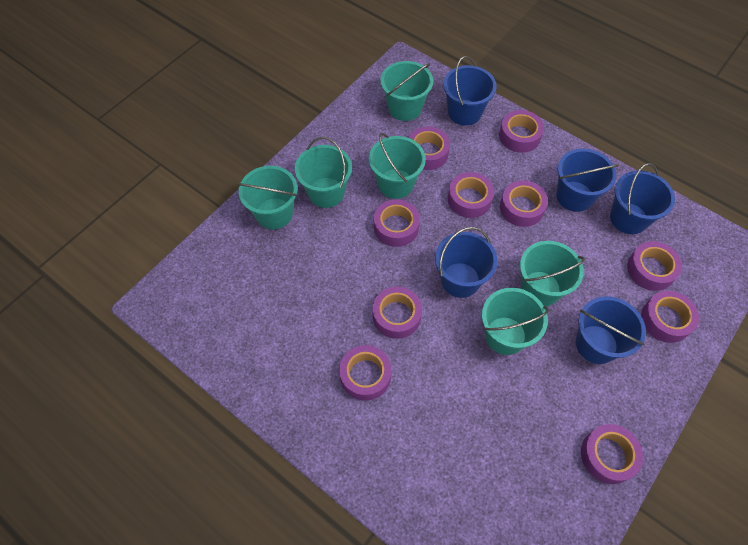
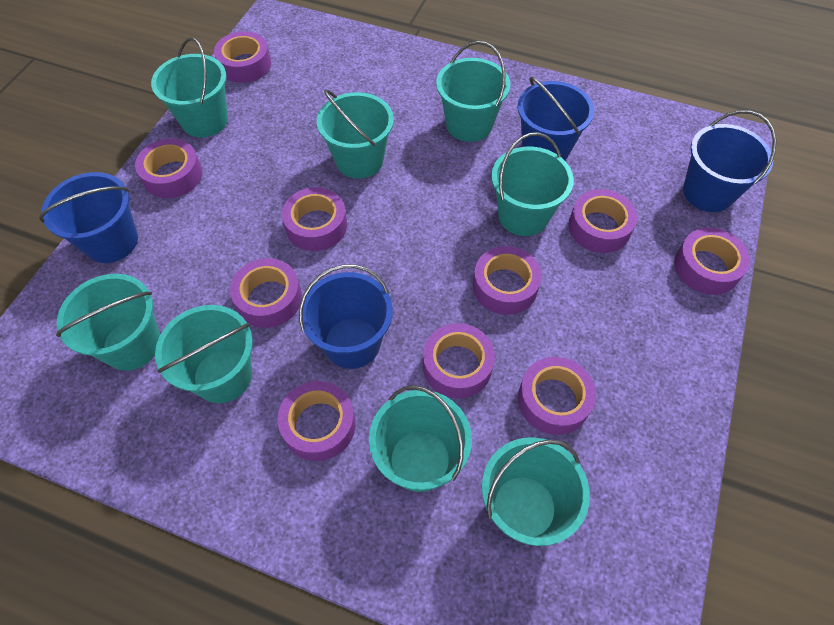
blue bucket: 5 -> 4
turquoise bucket: 6 -> 8

